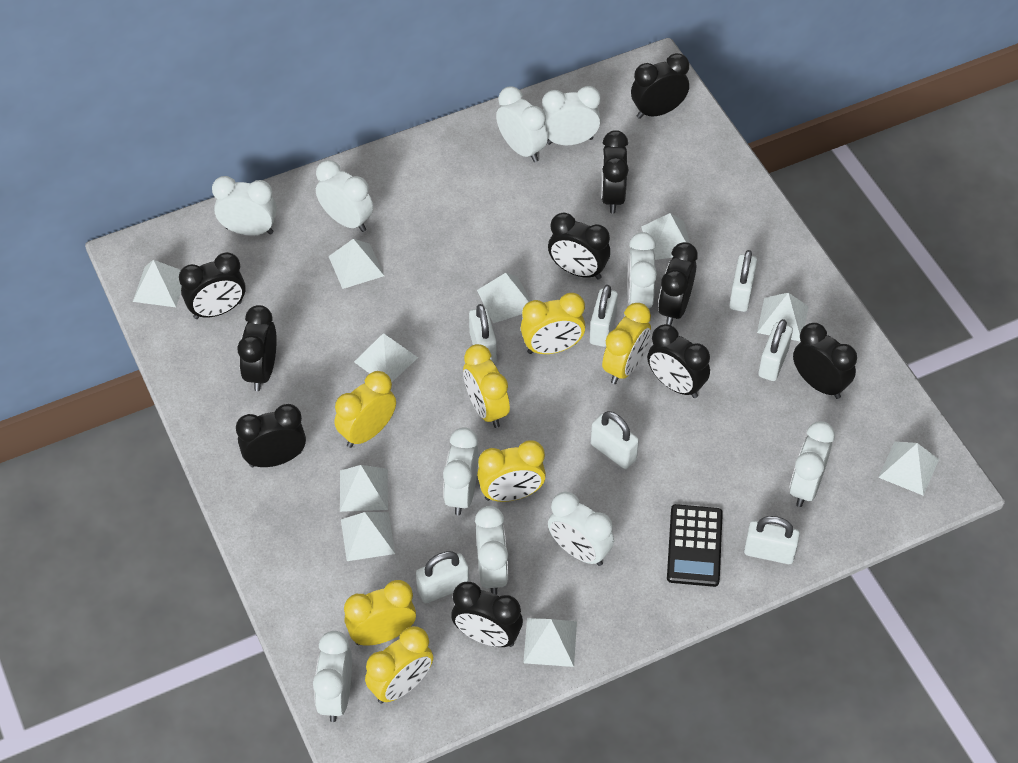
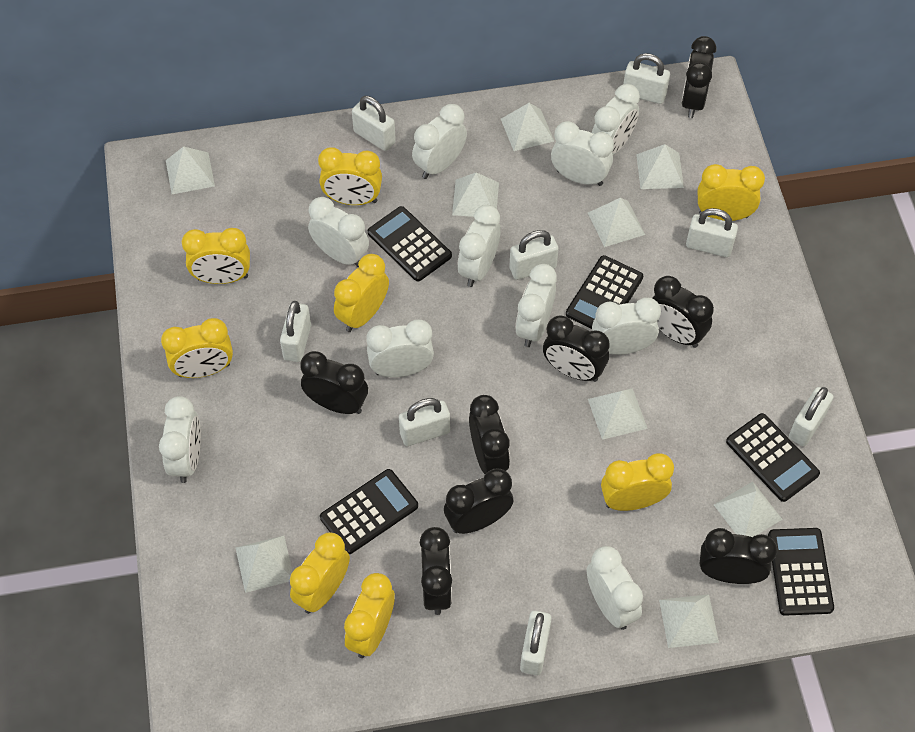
black calculator: 1 -> 5
black clock: 10 -> 8
white padlock: 7 -> 8
white pyramid: 10 -> 9
yellow clock: 7 -> 8

